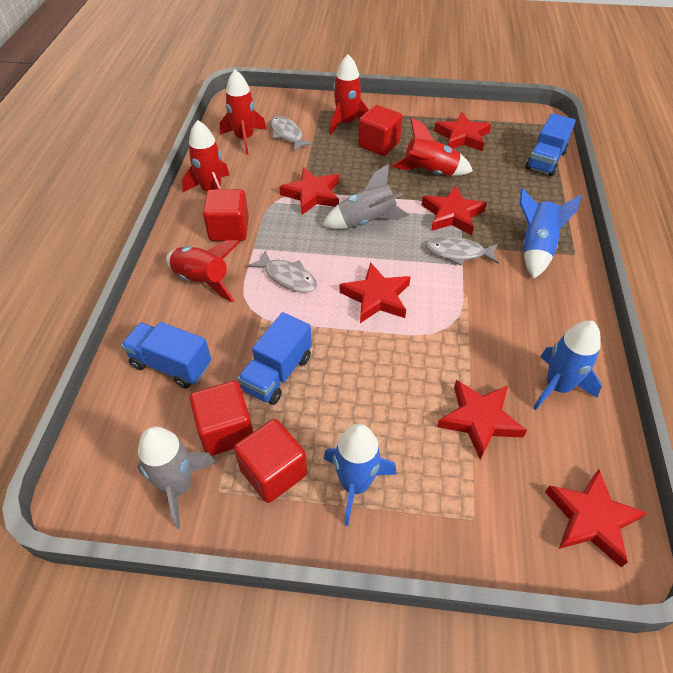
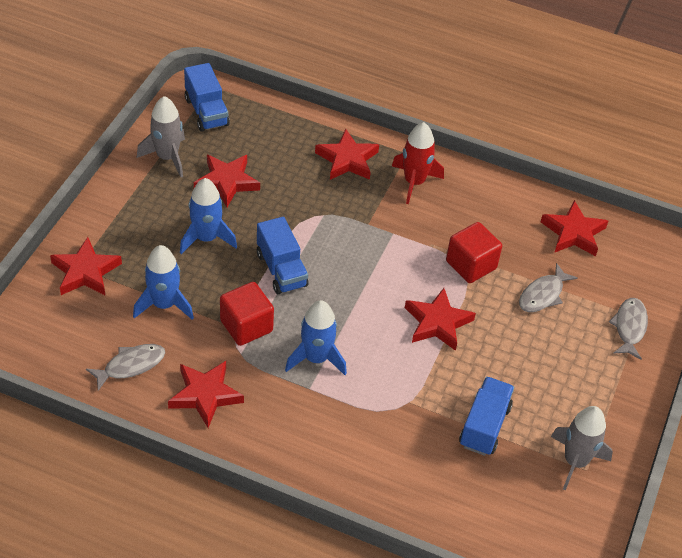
red cube: 4 -> 2
red rocket: 5 -> 1

